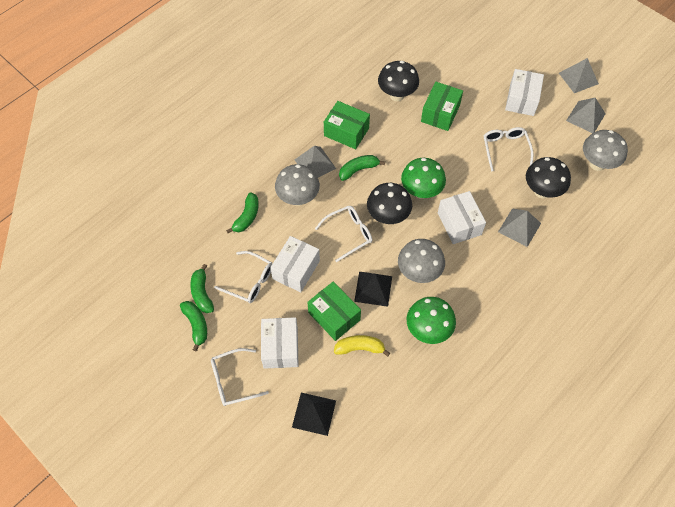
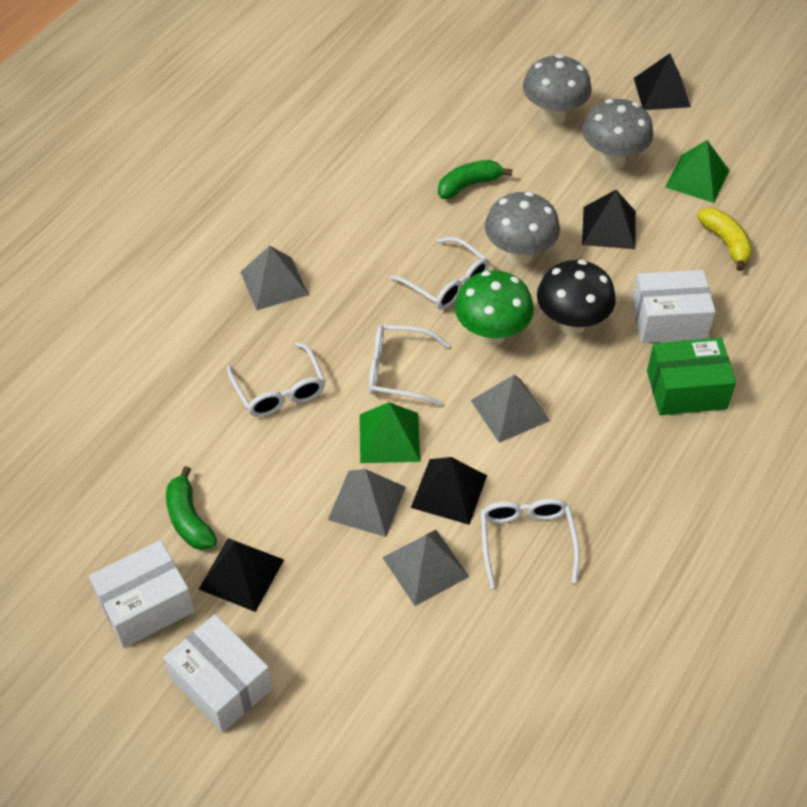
black mushroom: 3 -> 1
black pyramid: 2 -> 4
green banana: 4 -> 2
green box: 3 -> 1
green mushroom: 2 -> 1
green pyramid: 0 -> 2
white box: 4 -> 3

